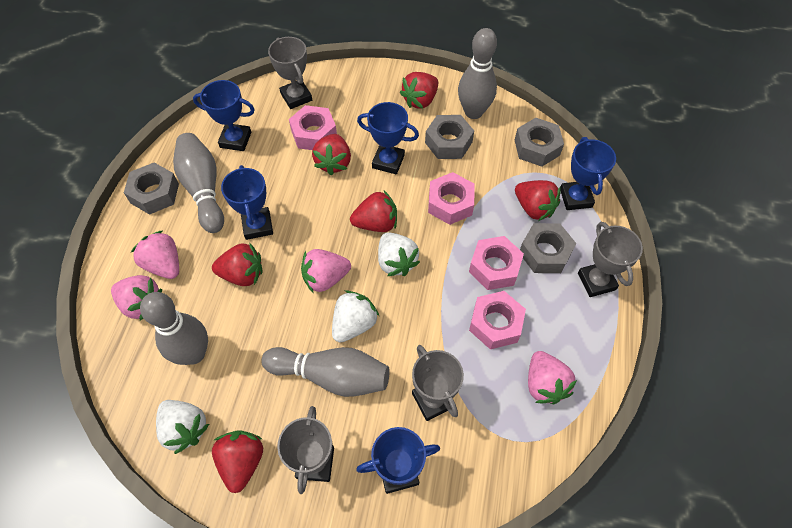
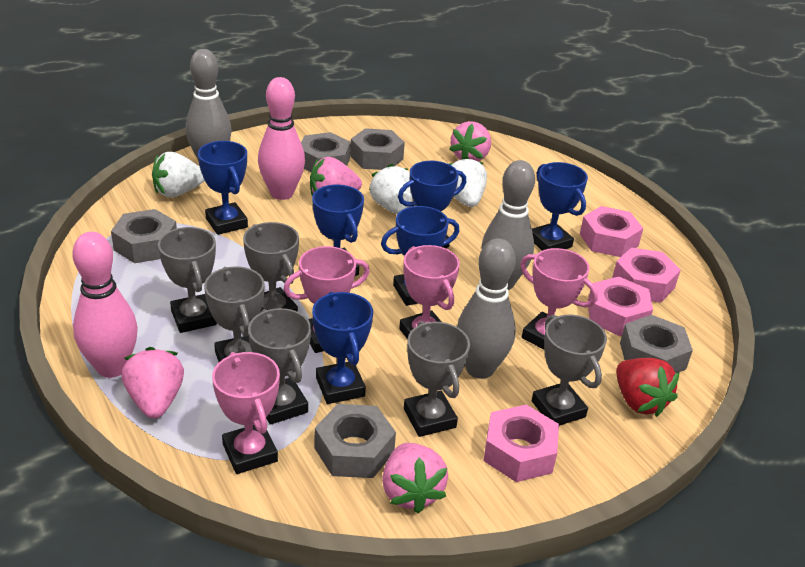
blue trophy: 5 -> 6
grey bowling pin: 4 -> 3
grey nut: 4 -> 5
grey trophy: 4 -> 6
pink bowling pin: 0 -> 2
pink trophy: 0 -> 4
red strawberry: 6 -> 1

